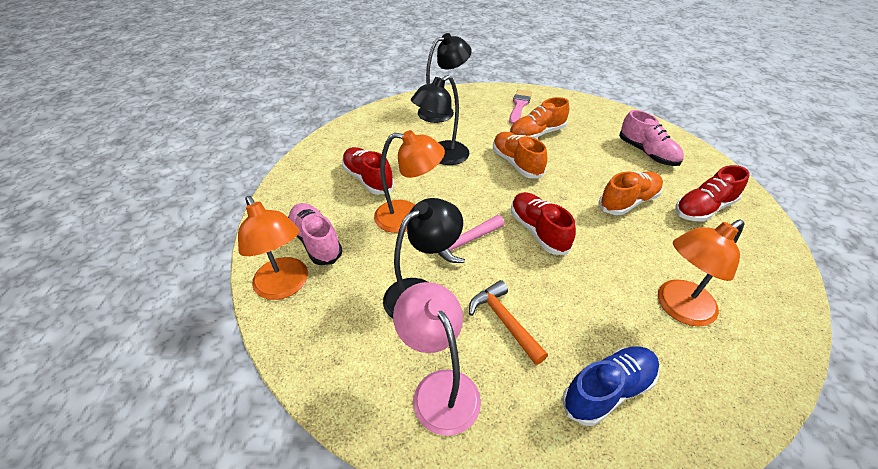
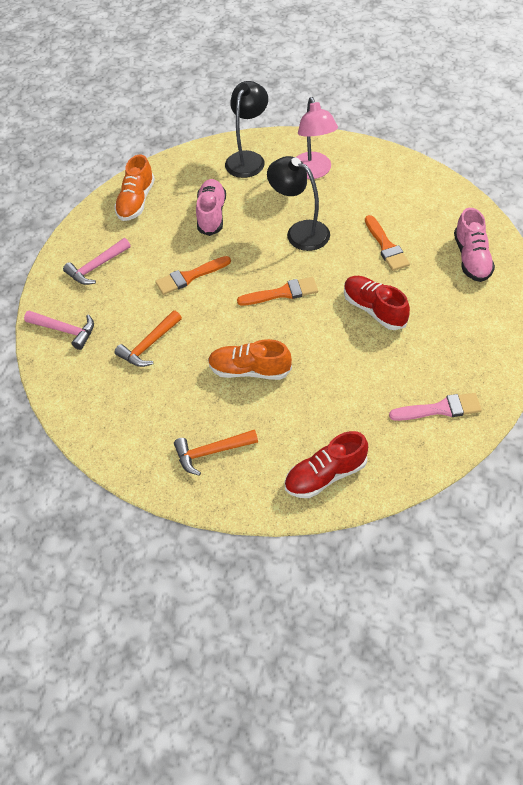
black lamp: 3 -> 2
blue shoe: 1 -> 0
orange brush: 0 -> 3
orange hammer: 1 -> 2
orange lamp: 3 -> 0
orange shoe: 3 -> 2
pink hammer: 1 -> 2
red shoe: 3 -> 2

